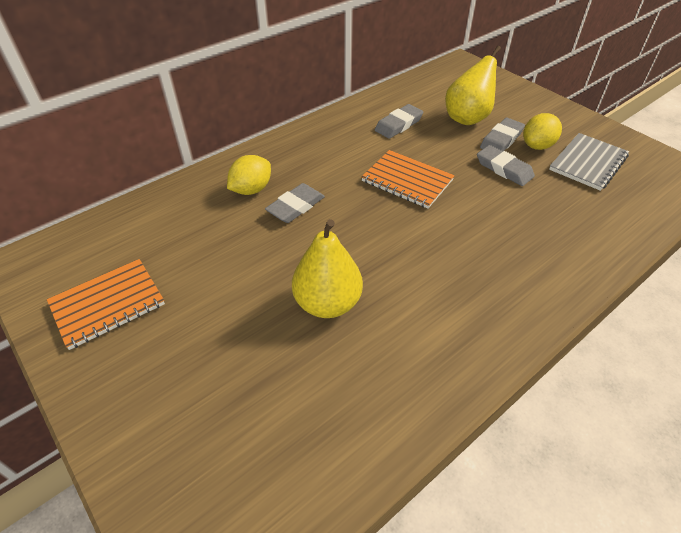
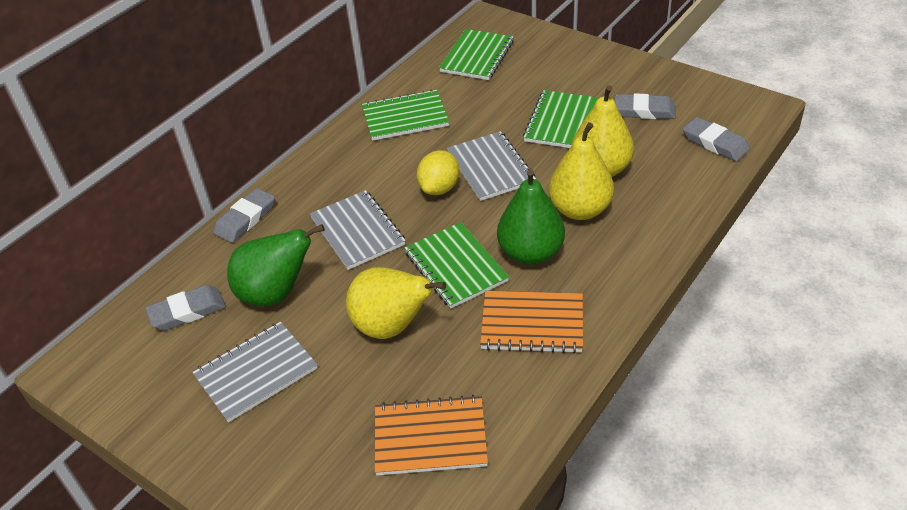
green notebook: 0 -> 4
green pear: 0 -> 2
grey notebook: 1 -> 3
yellow lemon: 2 -> 1
yellow pear: 2 -> 3

